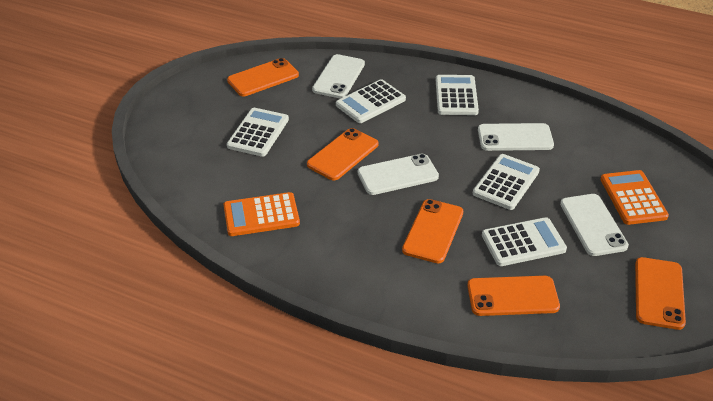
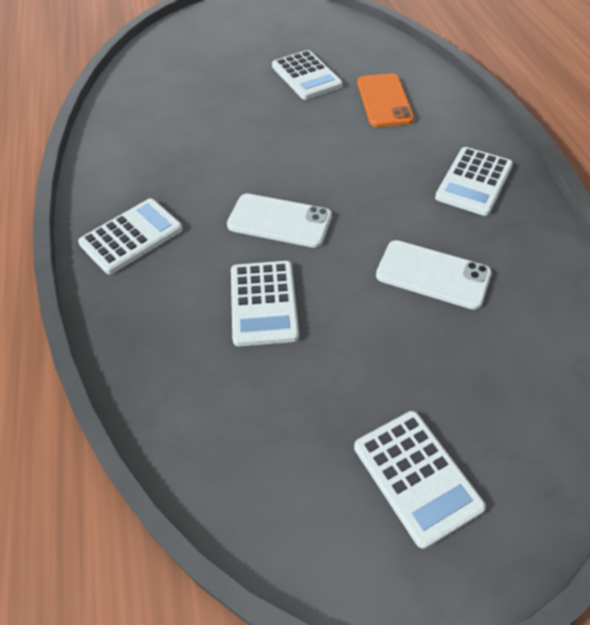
orange calculator: 2 -> 0
orange phone: 5 -> 1
white phone: 4 -> 2

